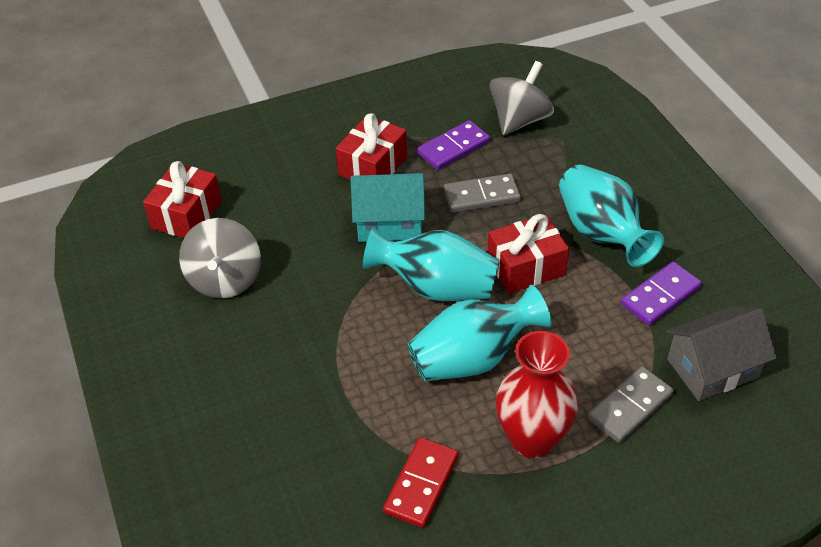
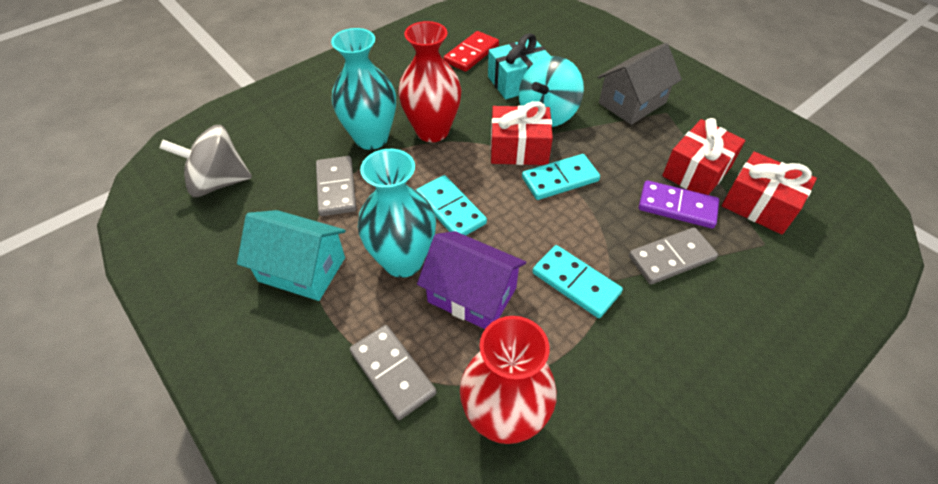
grey domino: 2 -> 3
grey spinning top: 2 -> 1
purple domino: 2 -> 1
purple house: 0 -> 1
red vase: 1 -> 2
turquoise domino: 0 -> 3
turquoise gift: 0 -> 1
turquoise spinning top: 0 -> 1
turquoise vase: 3 -> 2

